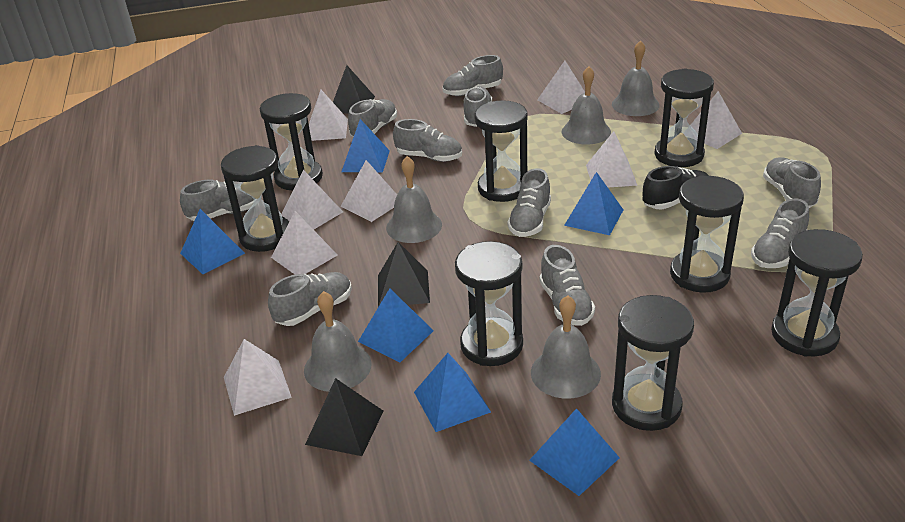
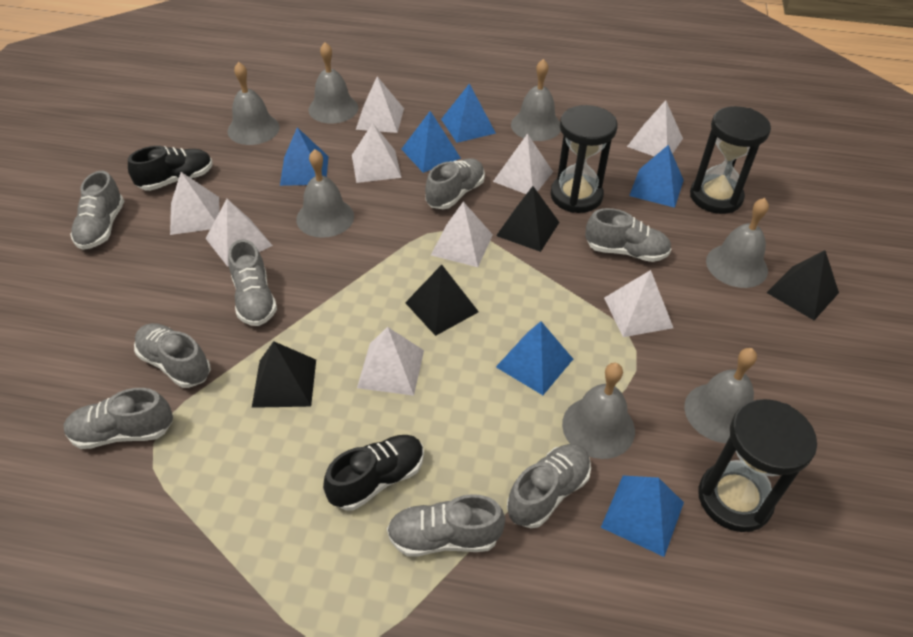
black hourglass: 8 -> 3
black pyramid: 3 -> 4
black shoe: 1 -> 2
grey bell: 5 -> 7
grey shoe: 10 -> 8
white pyramid: 8 -> 9

